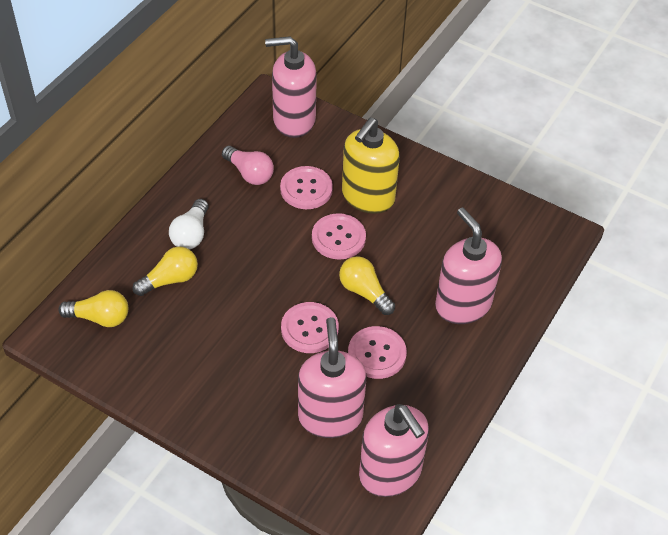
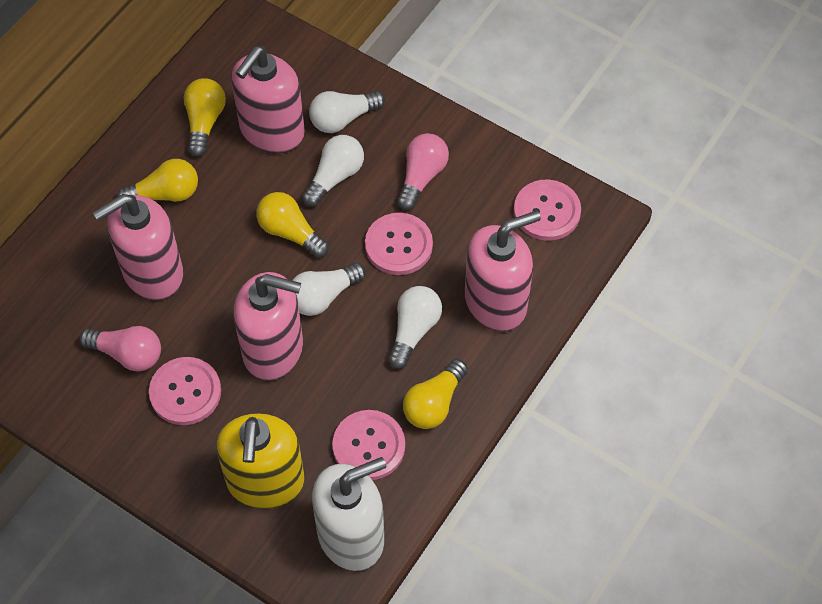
pink light bulb: 1 -> 2
white light bulb: 1 -> 4
white soap dispenser: 0 -> 1
yellow light bulb: 3 -> 4

